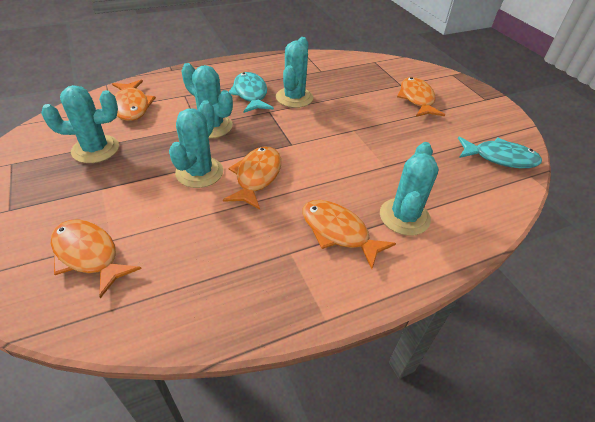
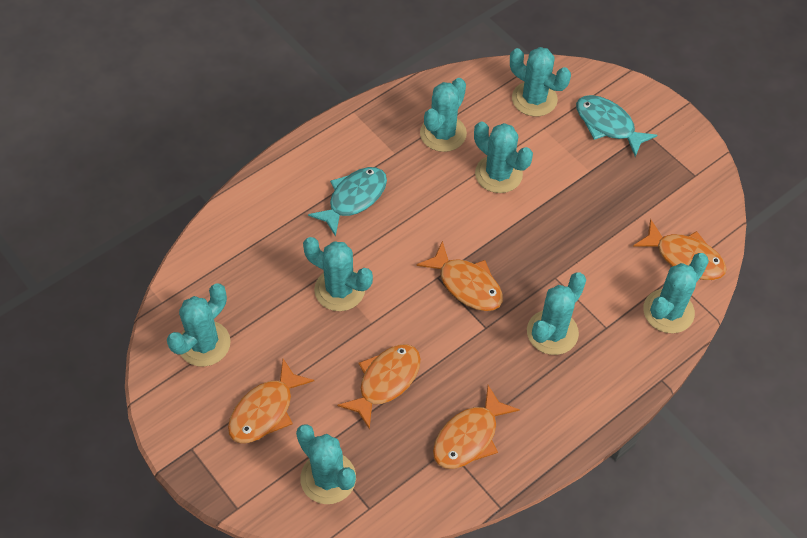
turquoise cactus: 5 -> 8

